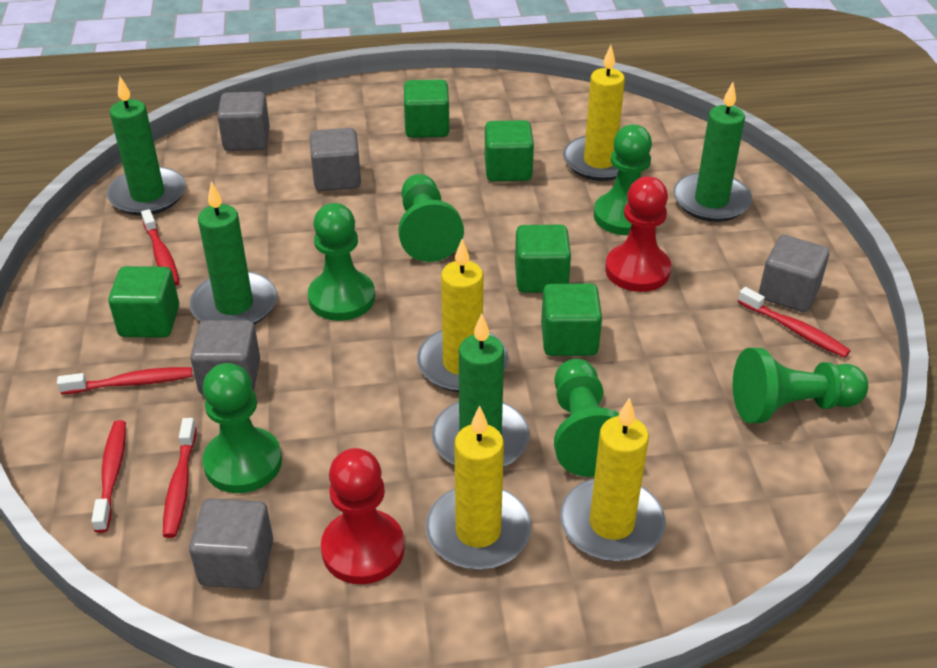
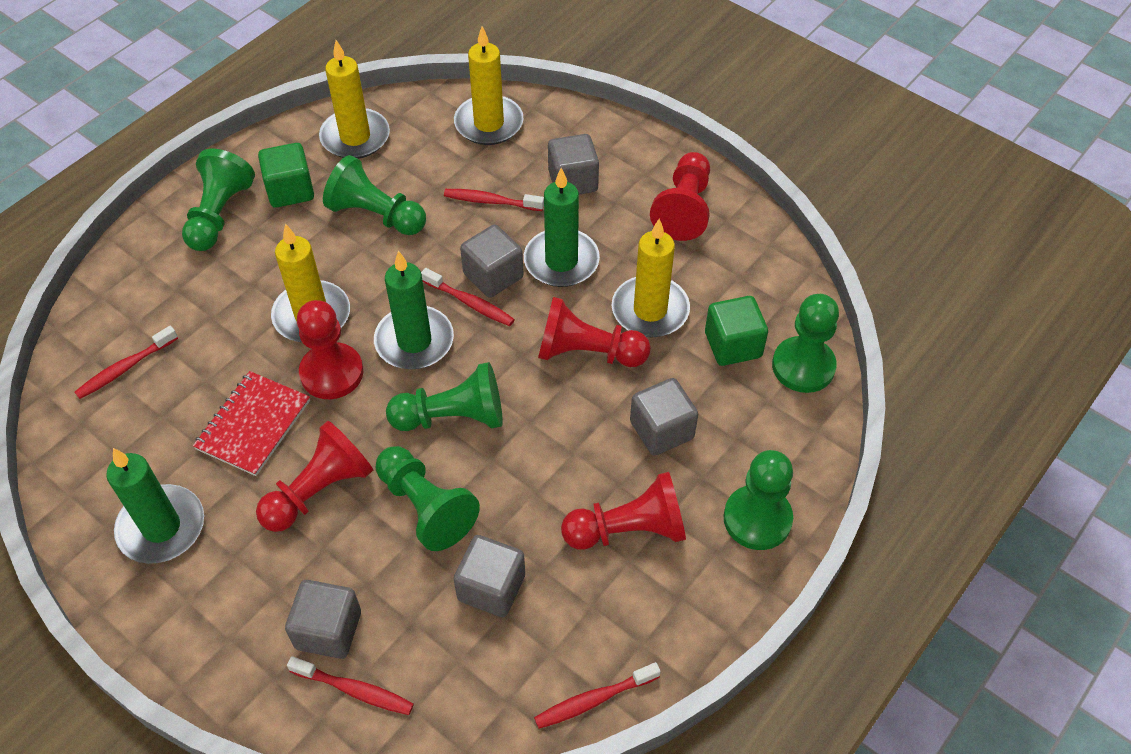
green candle: 4 -> 3
green cube: 5 -> 2
red notebook: 0 -> 1
red pawn: 2 -> 5

